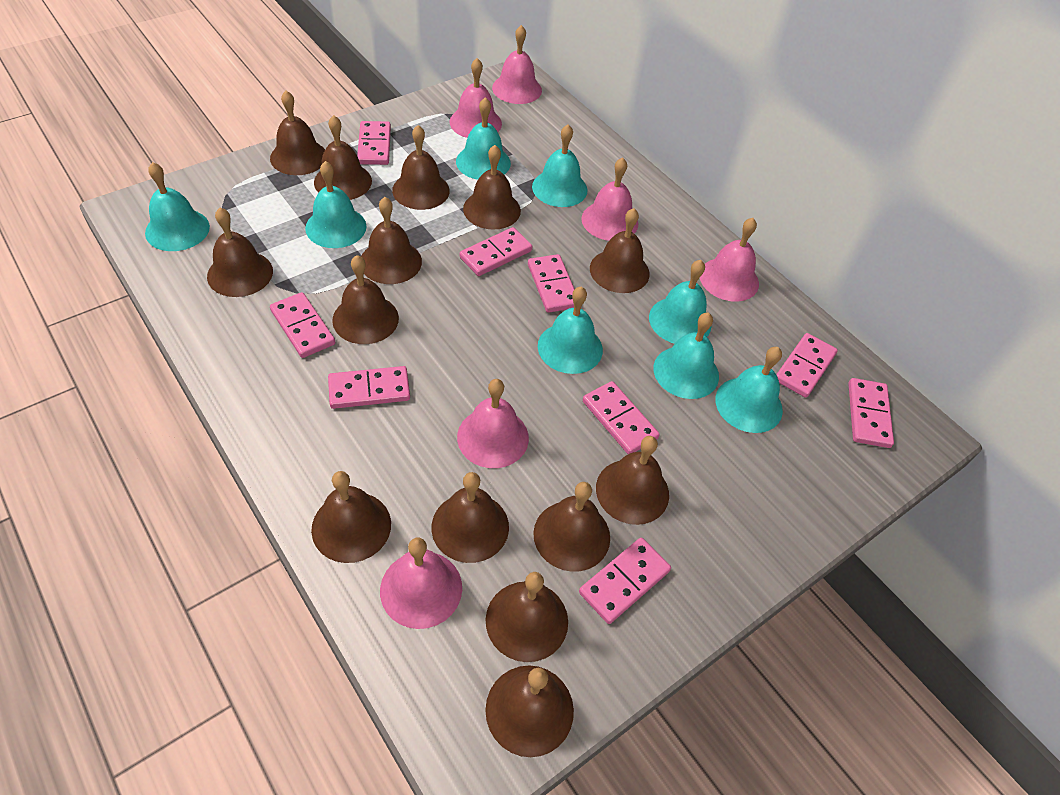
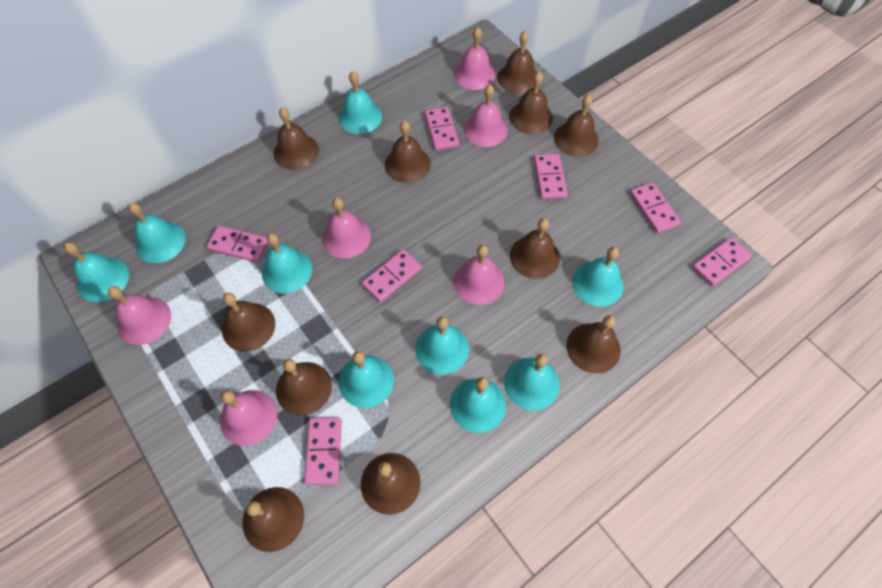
brown bell: 14 -> 11
pink domino: 9 -> 7
turquoise bell: 8 -> 9

